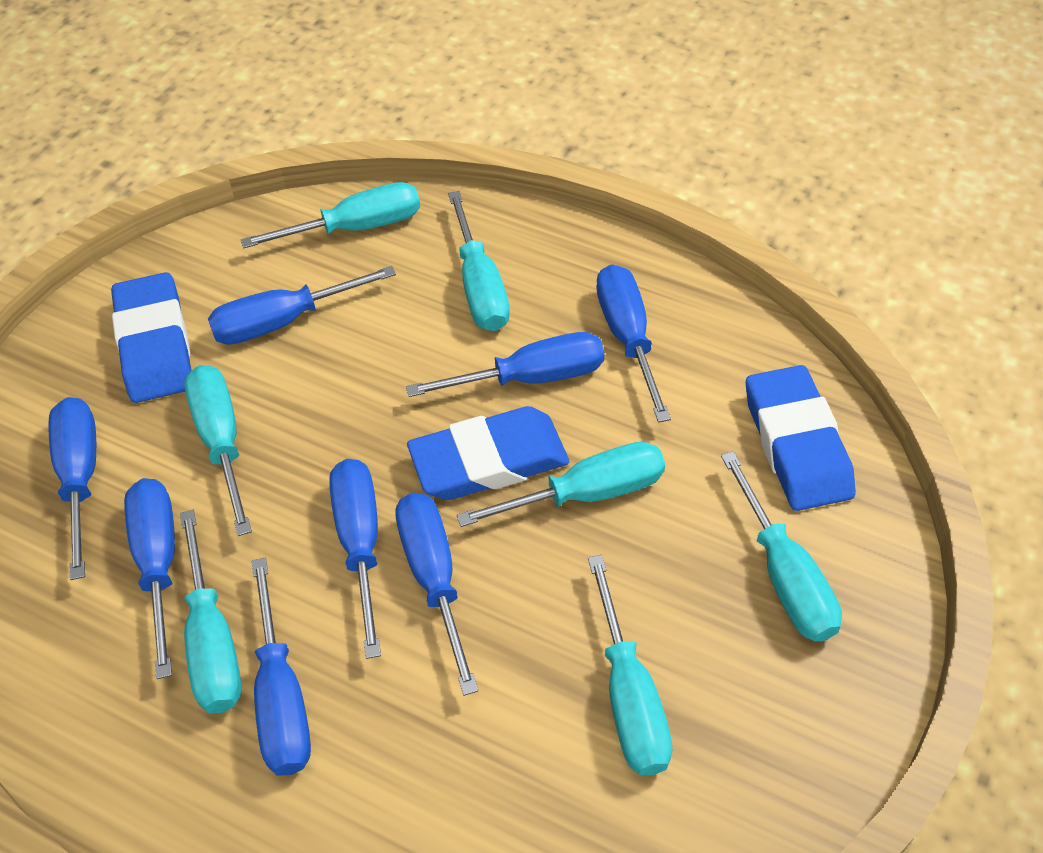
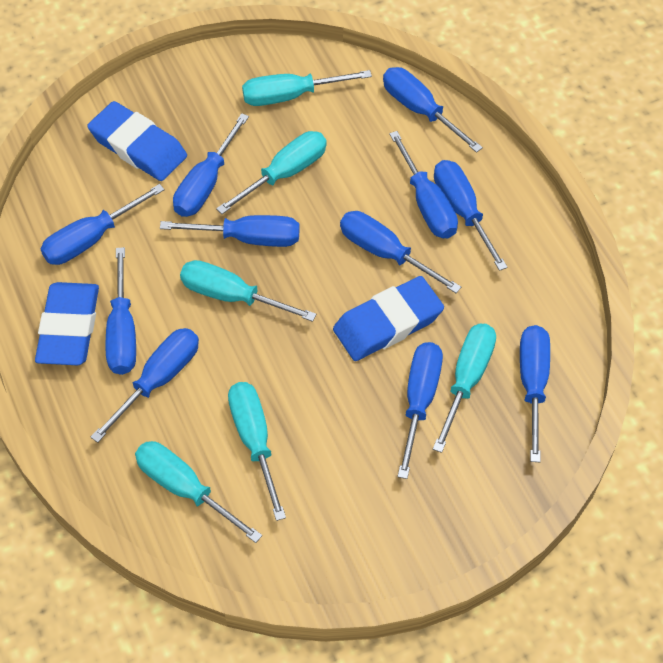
blue screwdriver: 8 -> 11
turquoise screwdriver: 7 -> 6

